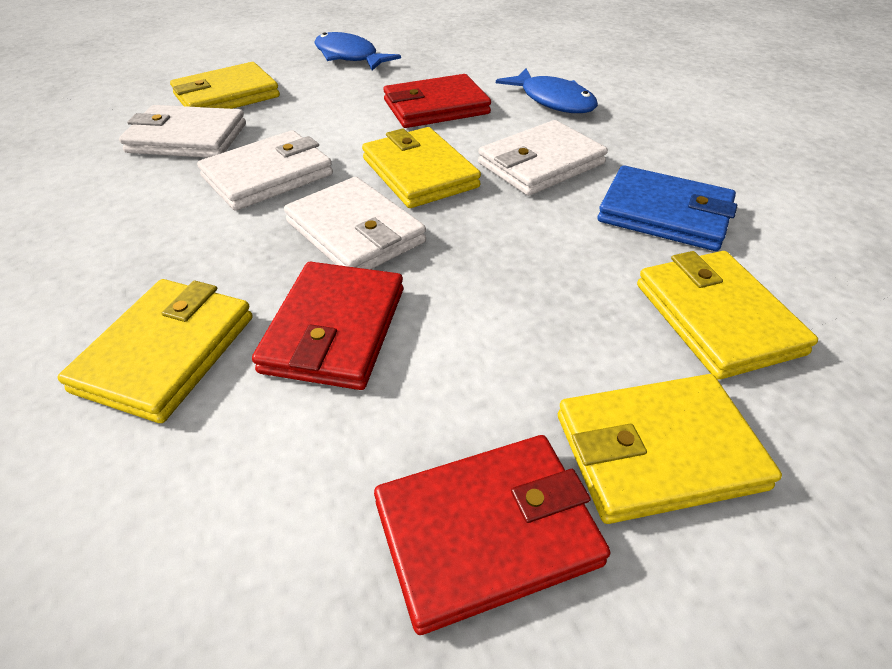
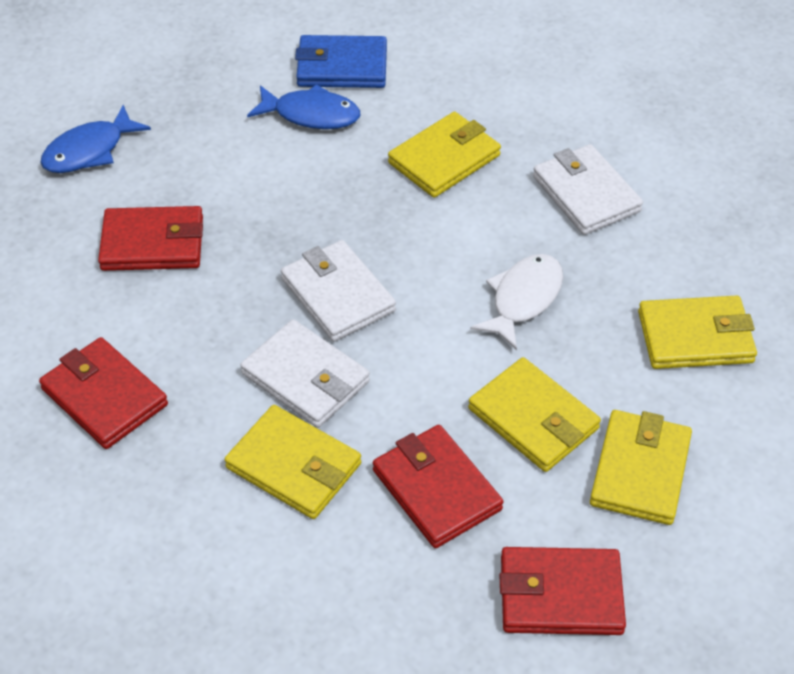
red wallet: 3 -> 4
white fish: 0 -> 1
white wallet: 4 -> 3

